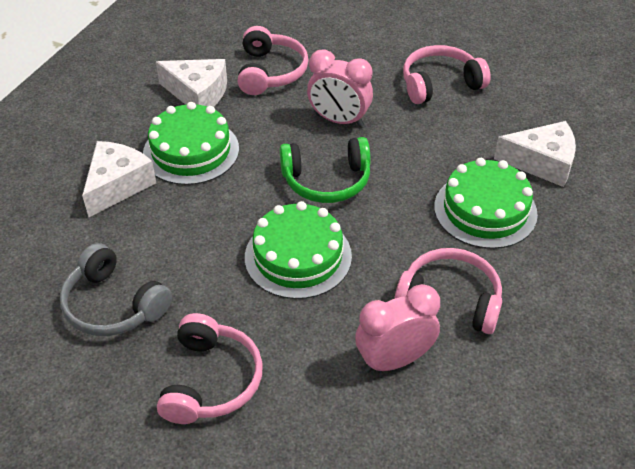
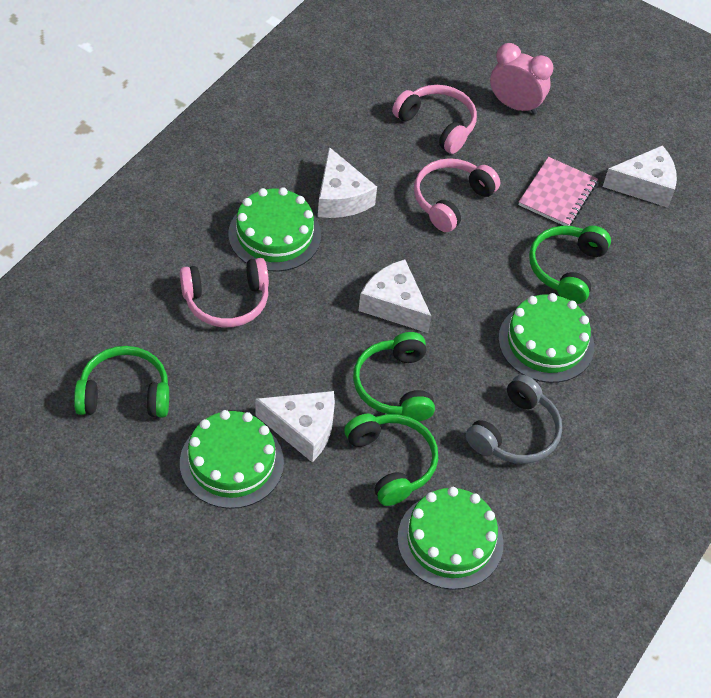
green cake: 3 -> 4
green headphones: 1 -> 4
pink clock: 2 -> 1
pink headphones: 4 -> 3
pink notebook: 0 -> 1
white cheese: 3 -> 4

